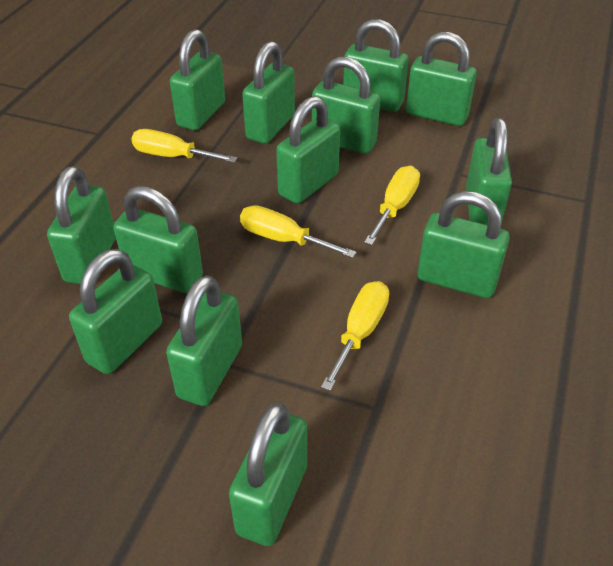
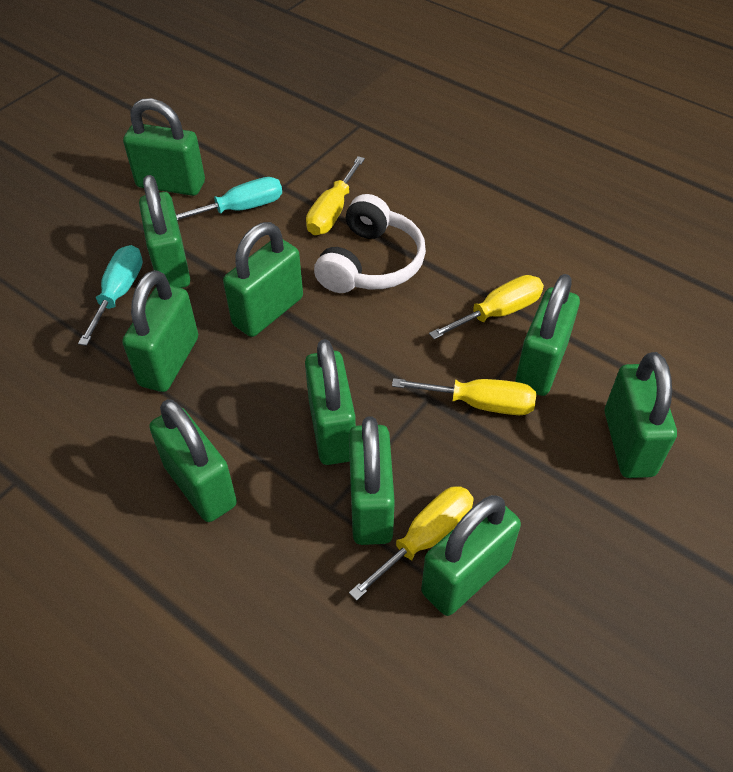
green padlock: 13 -> 10
turquoise screwdriver: 0 -> 2
white headphones: 0 -> 1

